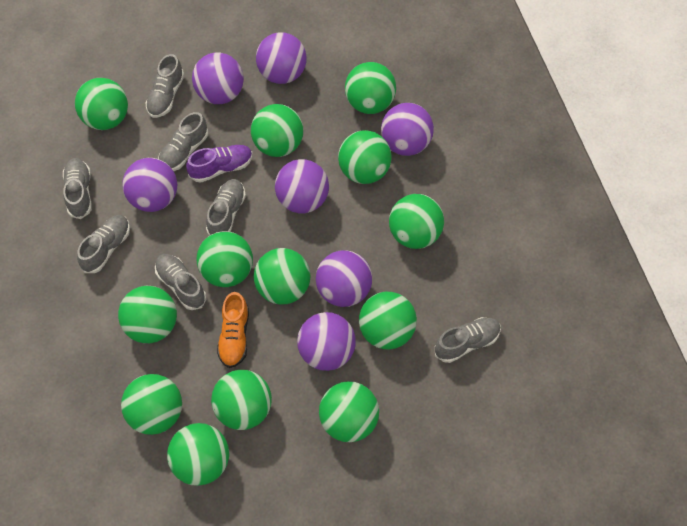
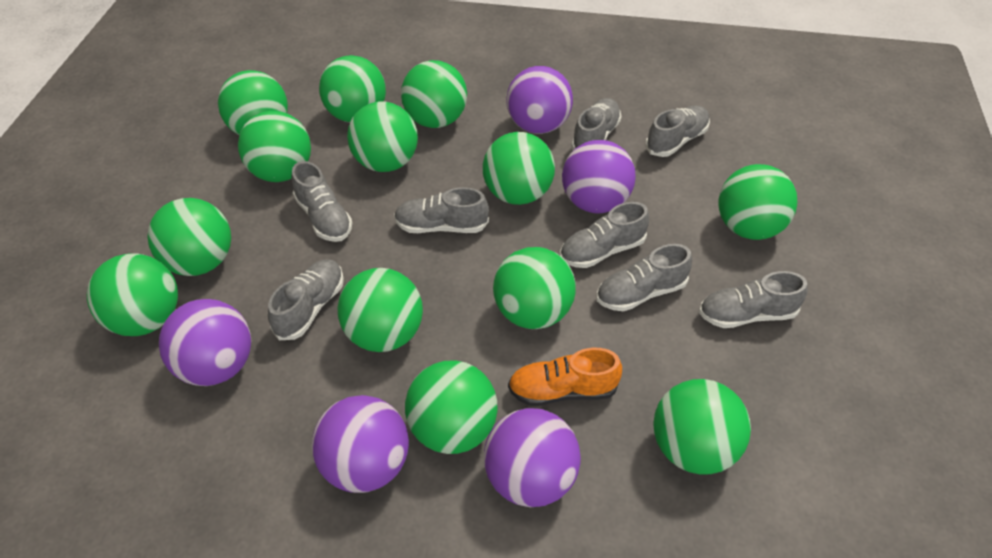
grey shoe: 7 -> 8
purple ball: 7 -> 5
purple shoe: 1 -> 0

